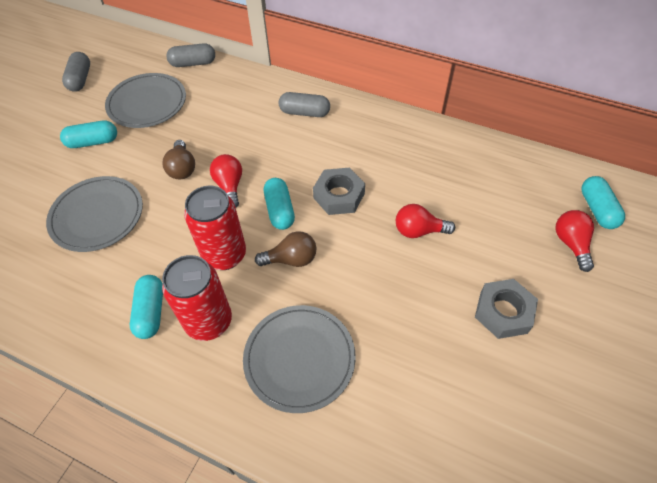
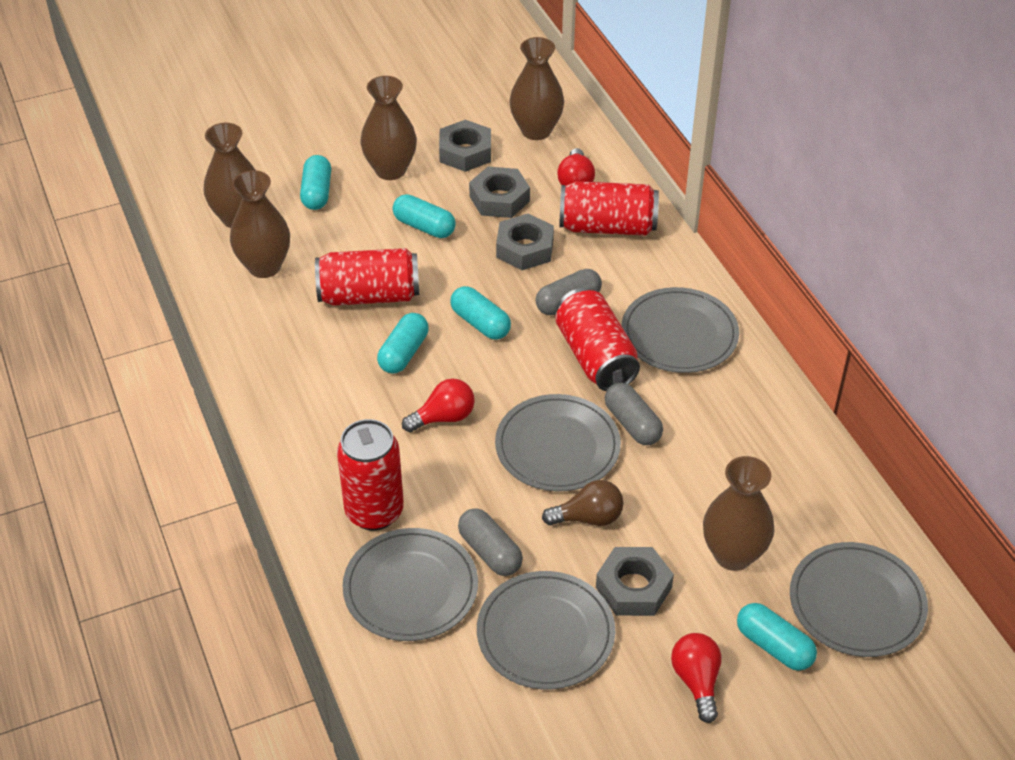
brown light bulb: 2 -> 1
brown vase: 0 -> 5
grey nut: 2 -> 4
grey plate: 3 -> 5
red can: 2 -> 4
turquoise capsule: 4 -> 5

